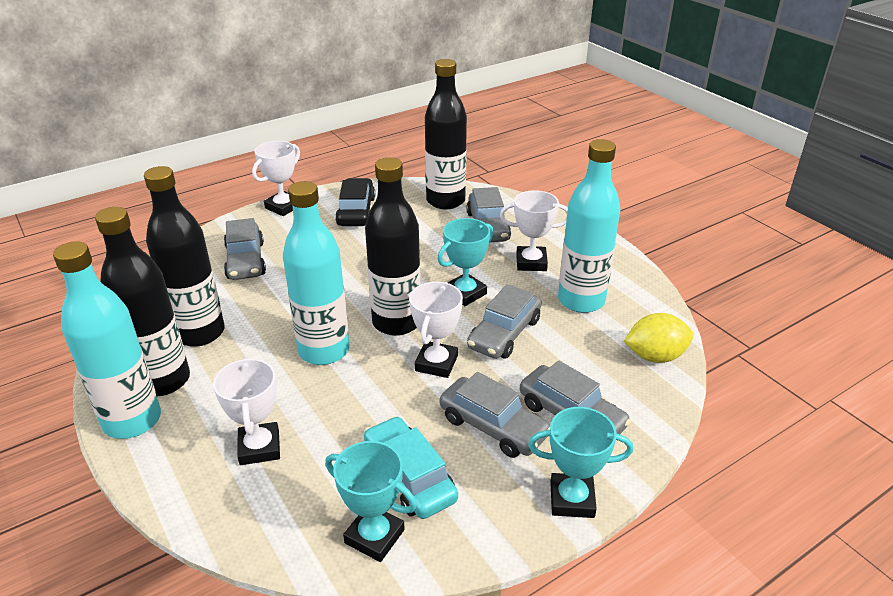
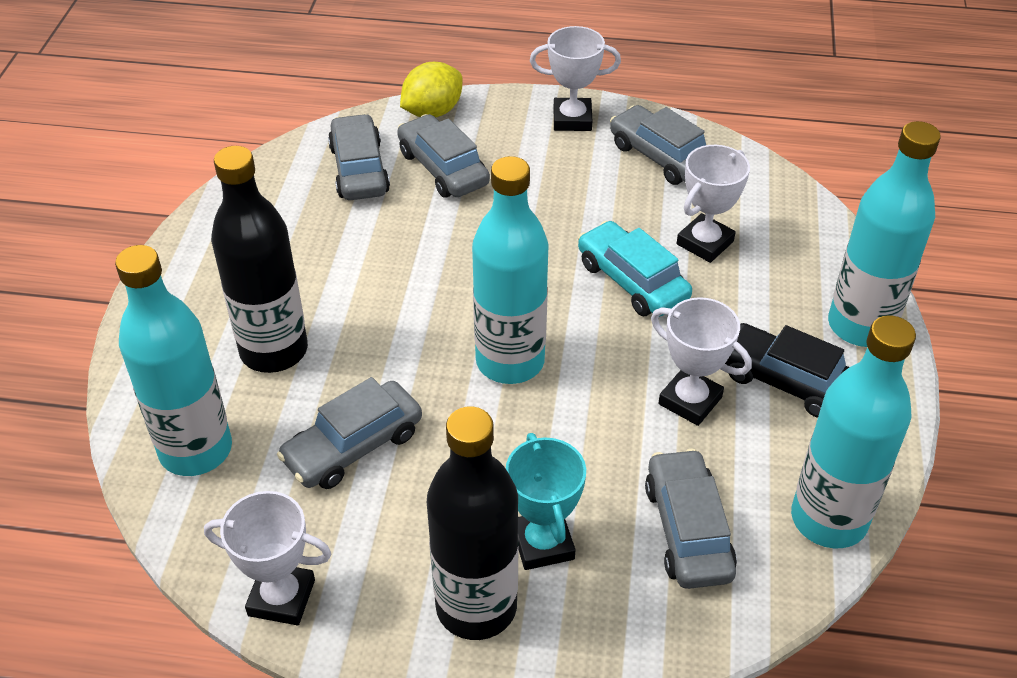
black bottle: 4 -> 2
turquoise bottle: 3 -> 4
turquoise trophy: 3 -> 1

